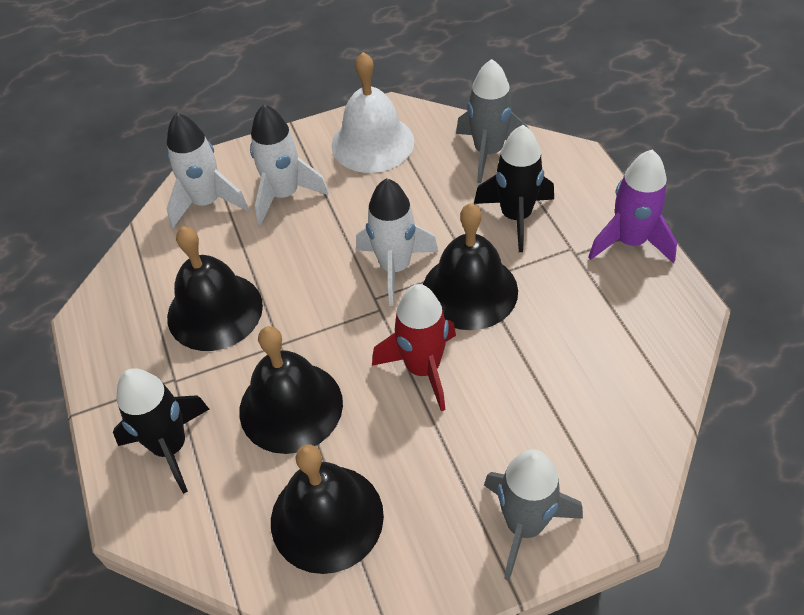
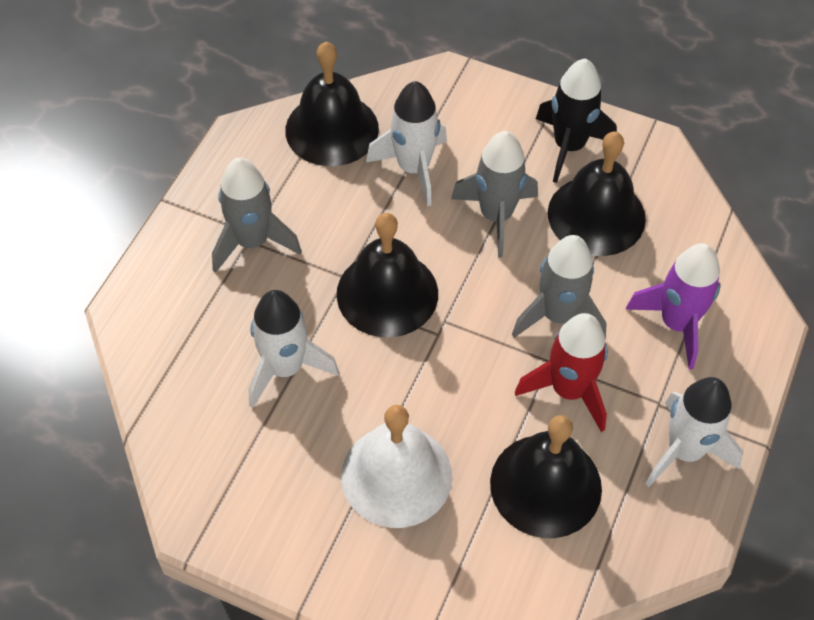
black rocket: 2 -> 1
grey rocket: 2 -> 3

